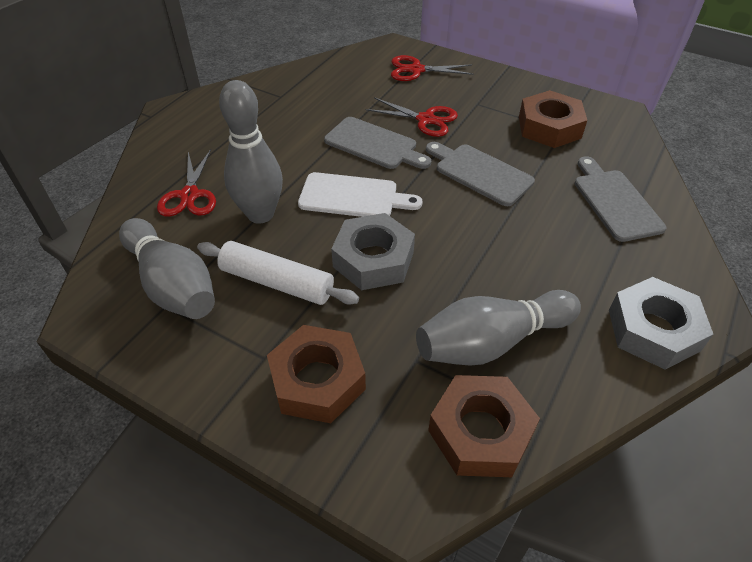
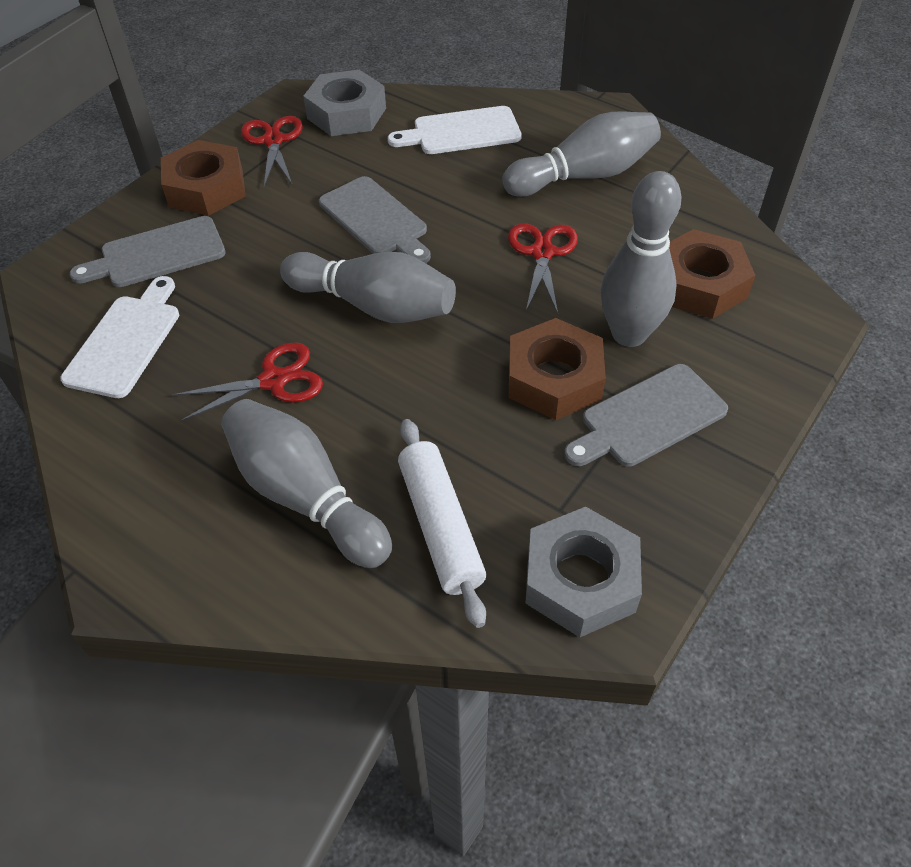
grey bowling pin: 3 -> 4
white cutting board: 1 -> 2

